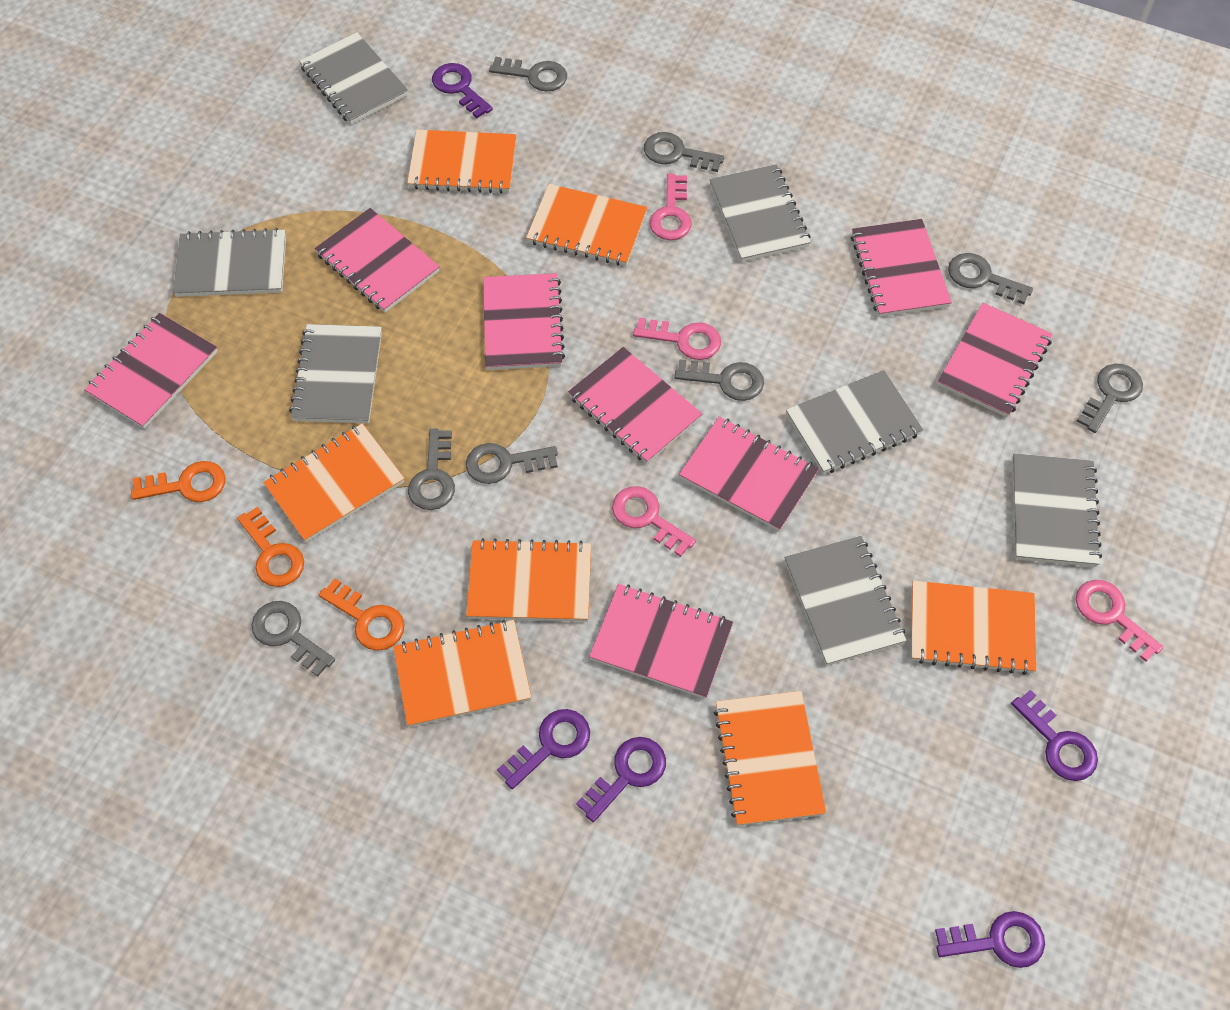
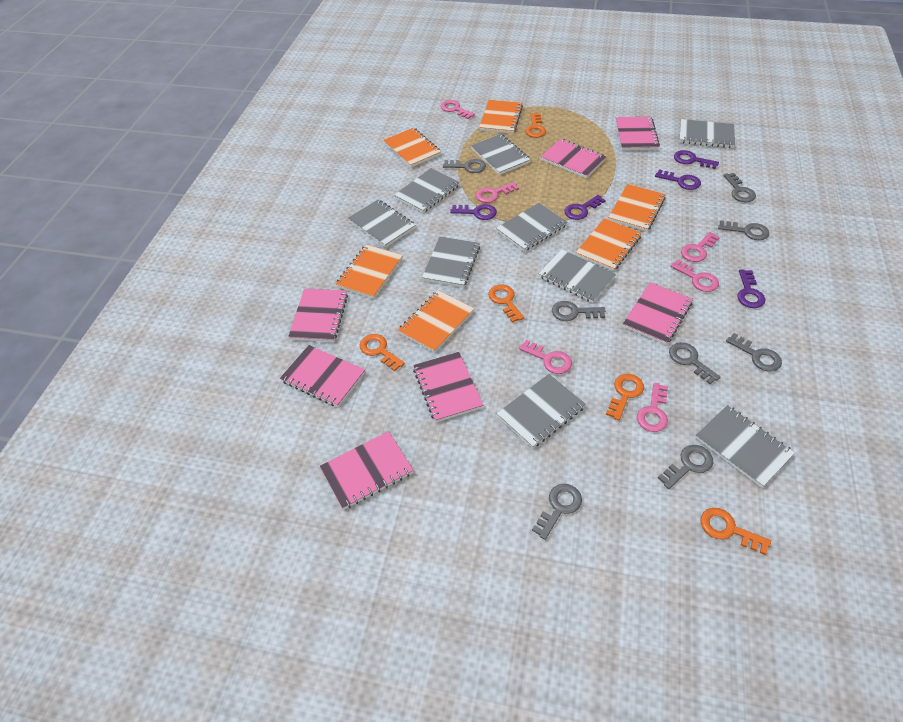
grey notebook: 7 -> 9
orange key: 3 -> 5
orange notebook: 7 -> 6
pink key: 4 -> 6
pink notebook: 8 -> 7

